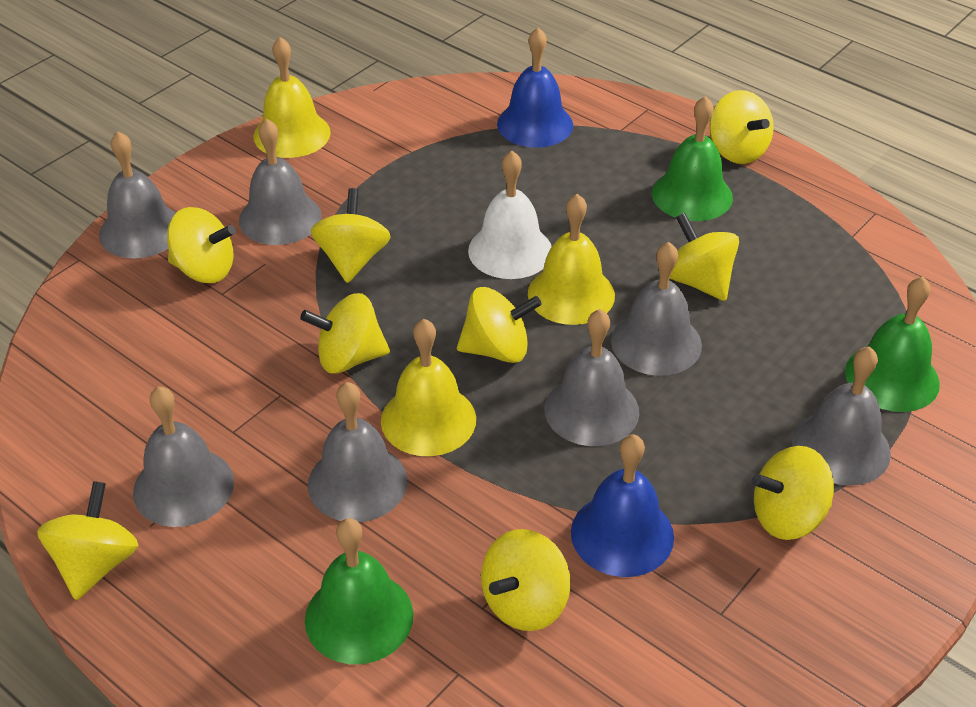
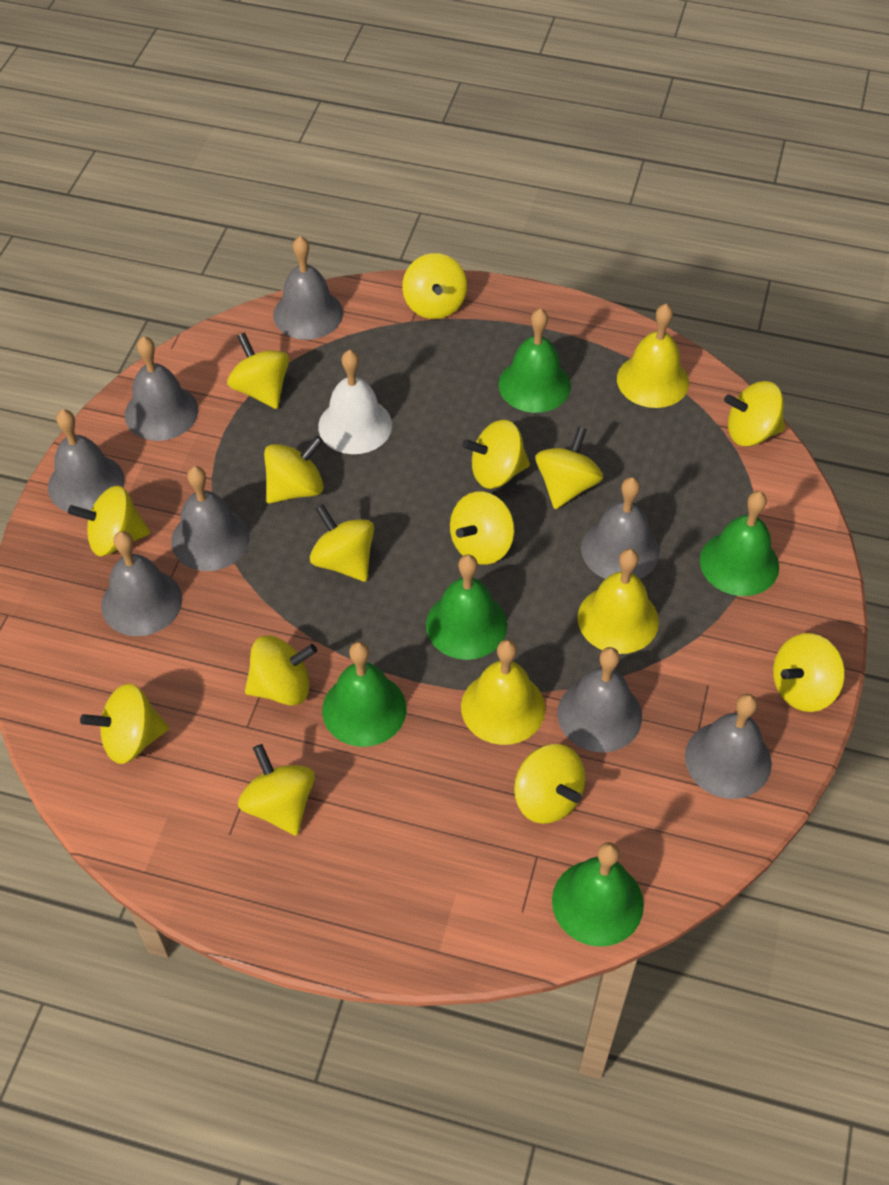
blue bell: 2 -> 0
green bell: 3 -> 5
grey bell: 7 -> 8
yellow spinning top: 9 -> 14

